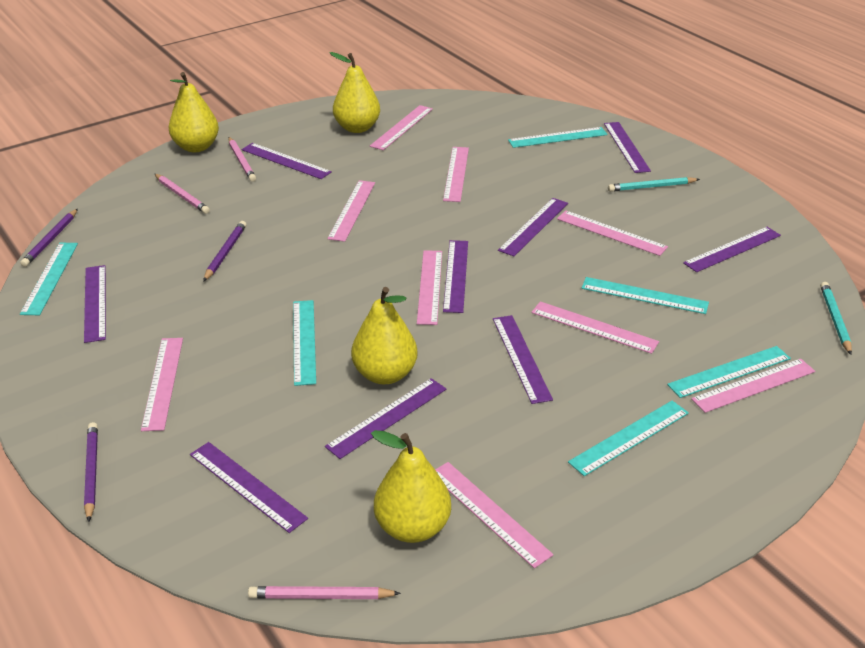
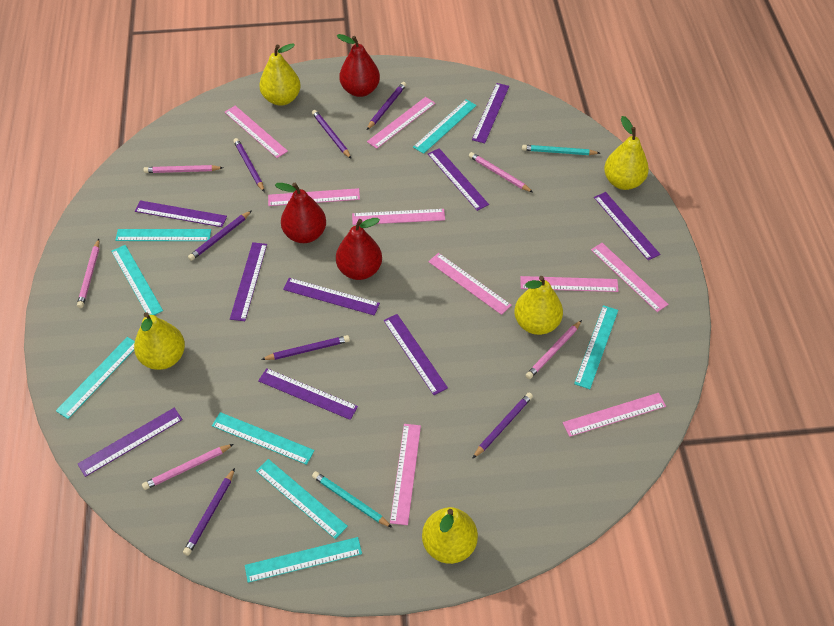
pink pencil: 3 -> 5
purple pencil: 3 -> 7
red pear: 0 -> 3
turquoise ruler: 6 -> 8
yellow pear: 4 -> 5

